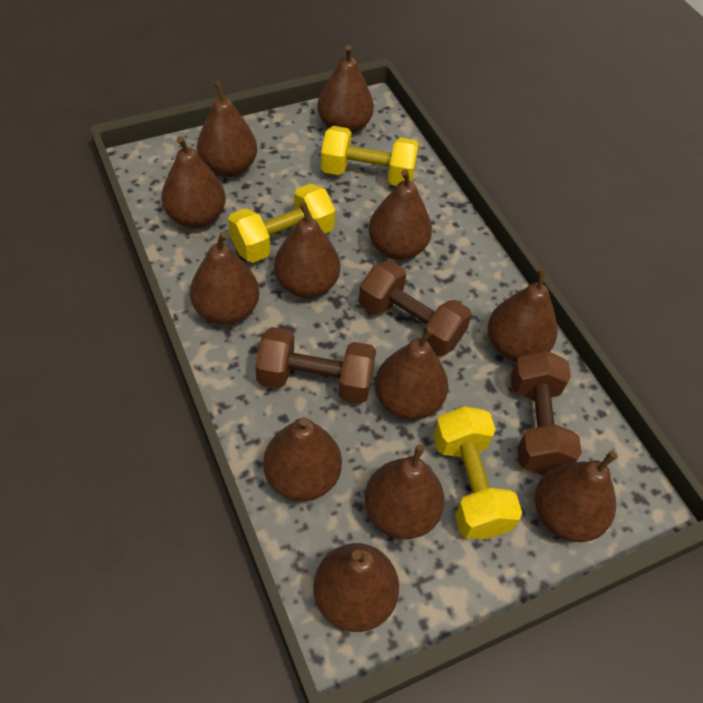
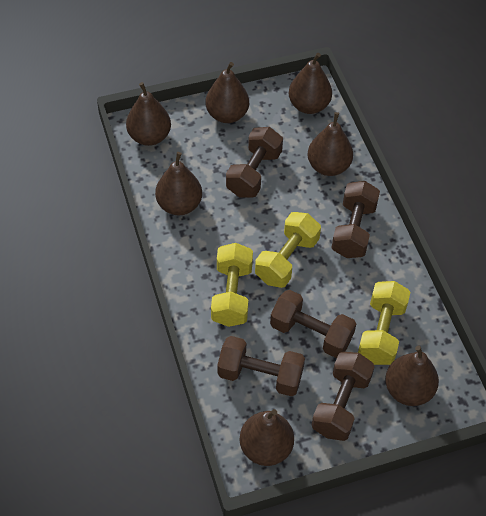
brown dumbbell: 3 -> 5
brown pear: 12 -> 7

